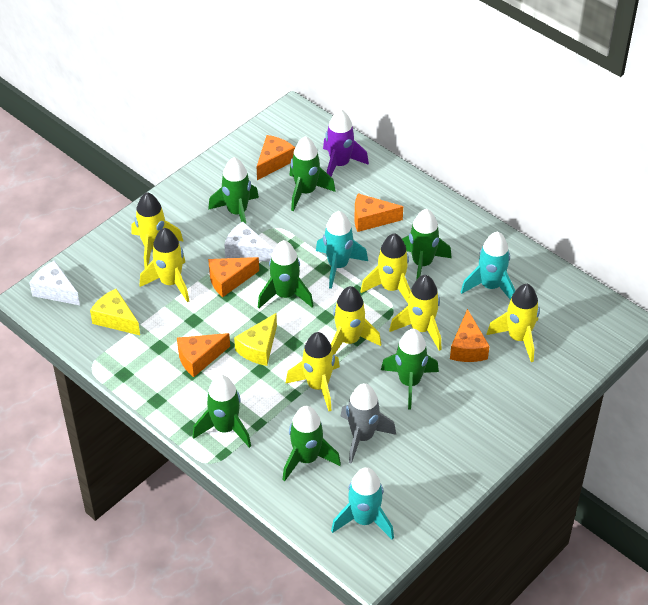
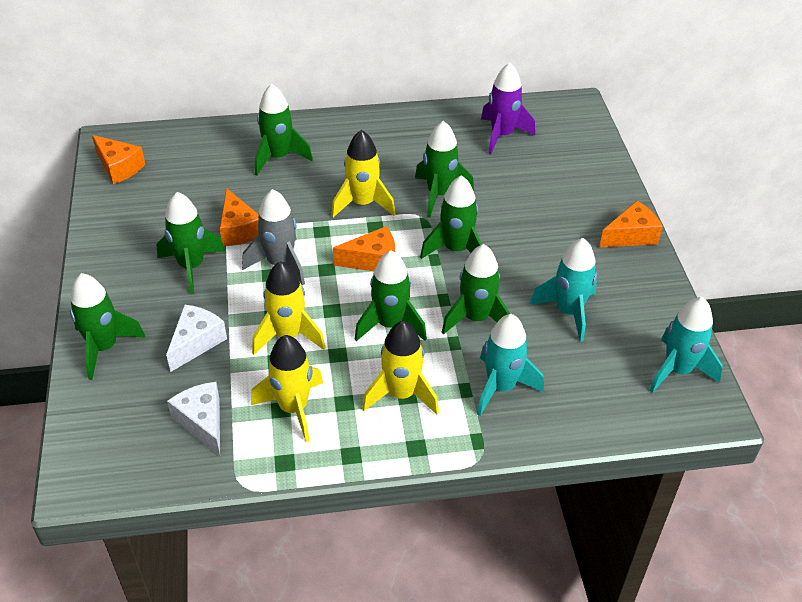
orange cheese: 5 -> 4
yellow cheese: 2 -> 0
yellow rocket: 7 -> 4

